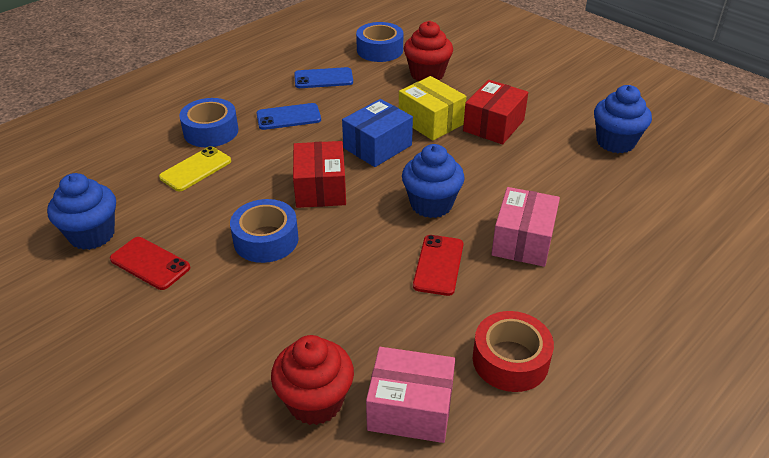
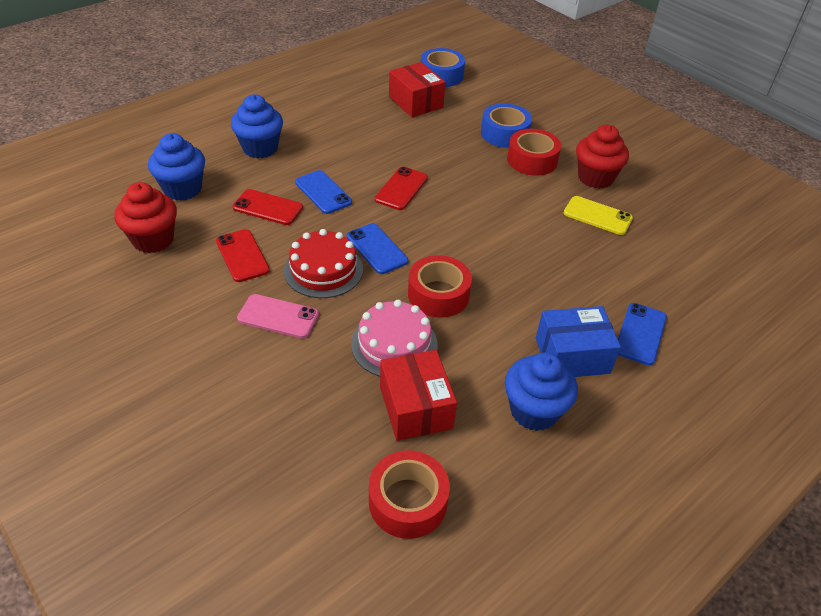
blue phone: 2 -> 3
blue tape: 3 -> 2
pink box: 2 -> 0
pink cake: 0 -> 1
pink phone: 0 -> 1
red cake: 0 -> 1
red phone: 2 -> 3
red tape: 1 -> 3
yellow box: 1 -> 0

